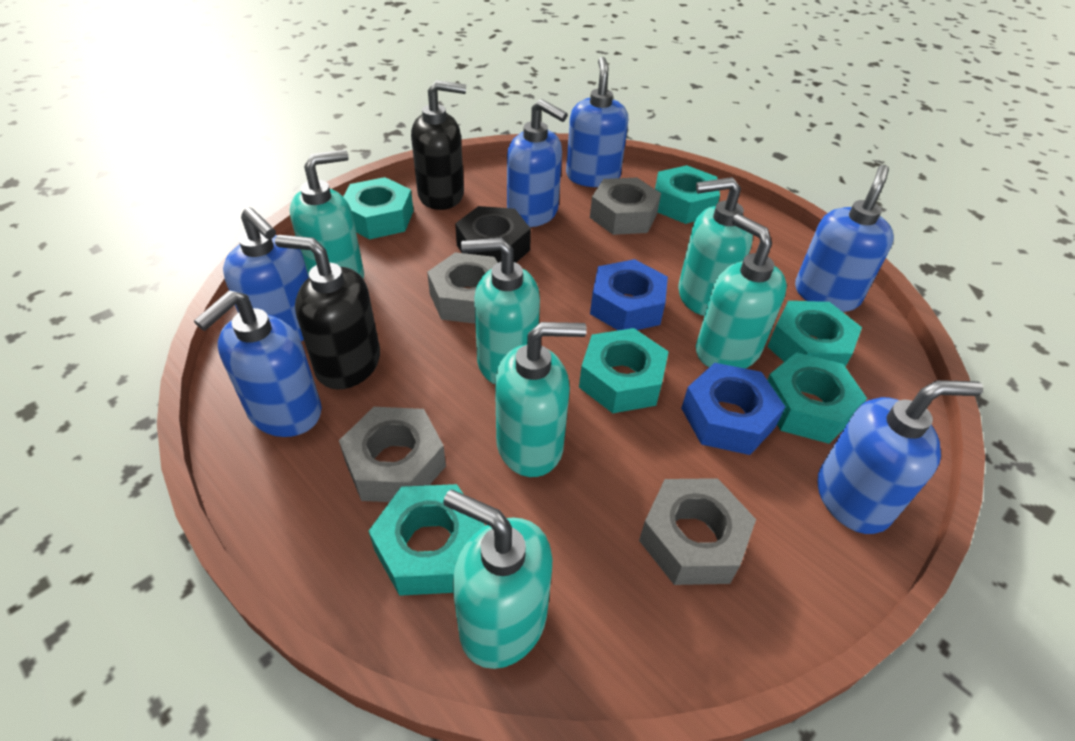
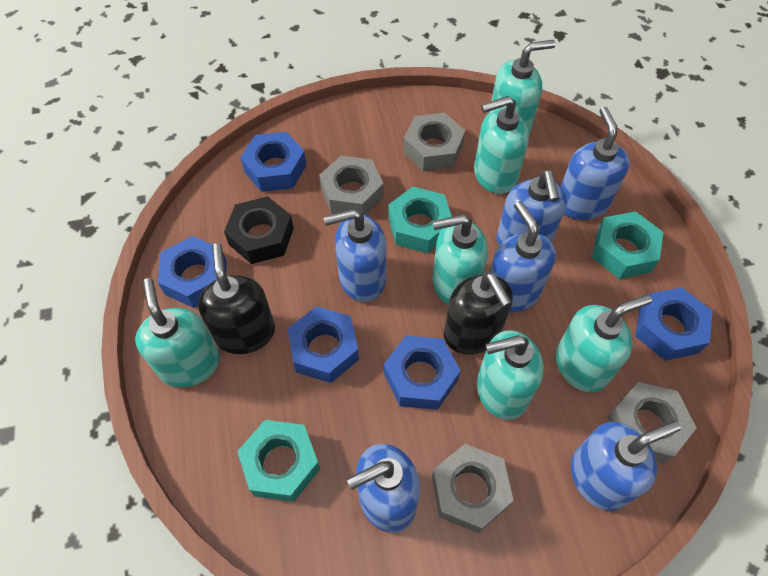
blue nut: 2 -> 5
turquoise nut: 6 -> 3

